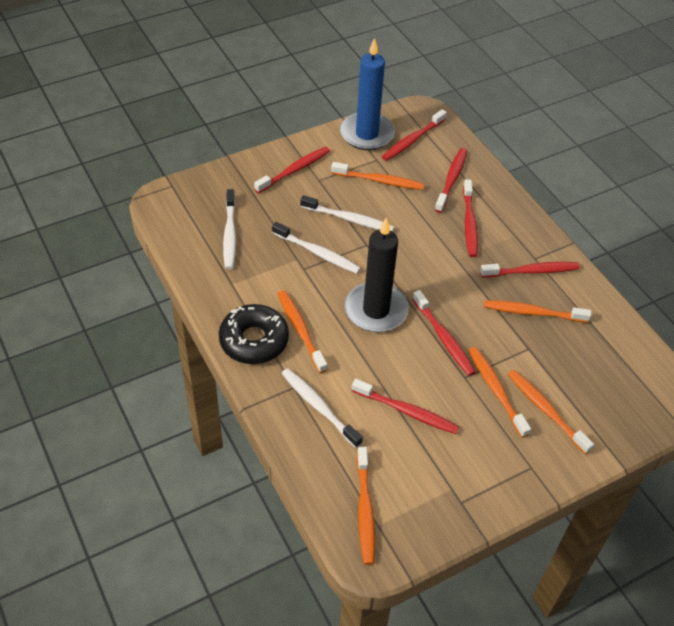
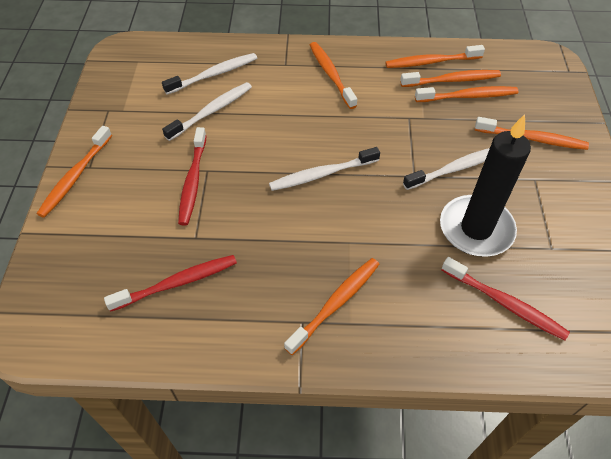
black donut: 1 -> 0
blue candle: 1 -> 0
orange toothbrush: 6 -> 7
red toothbrush: 7 -> 3

